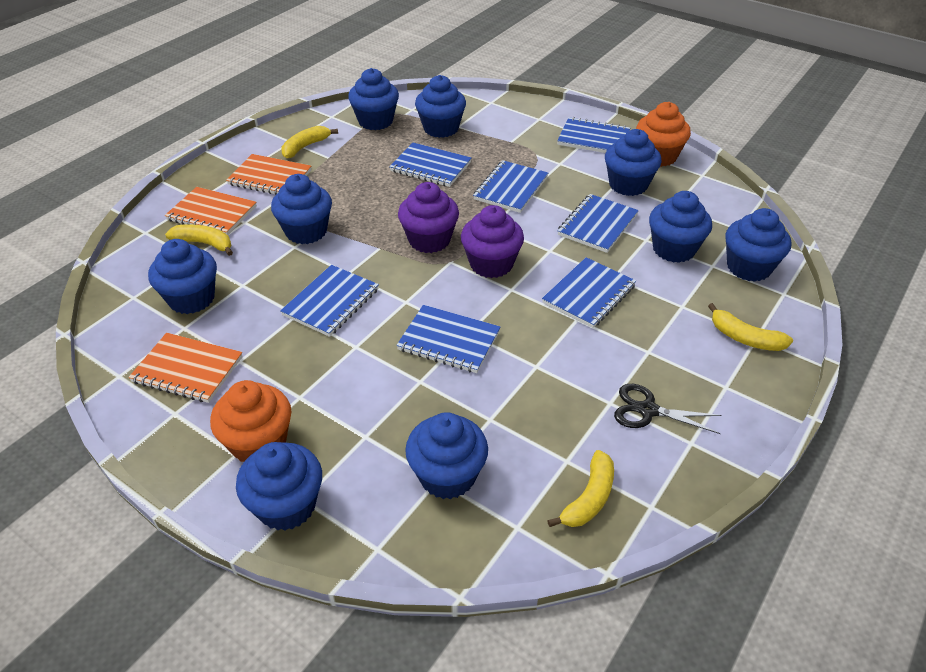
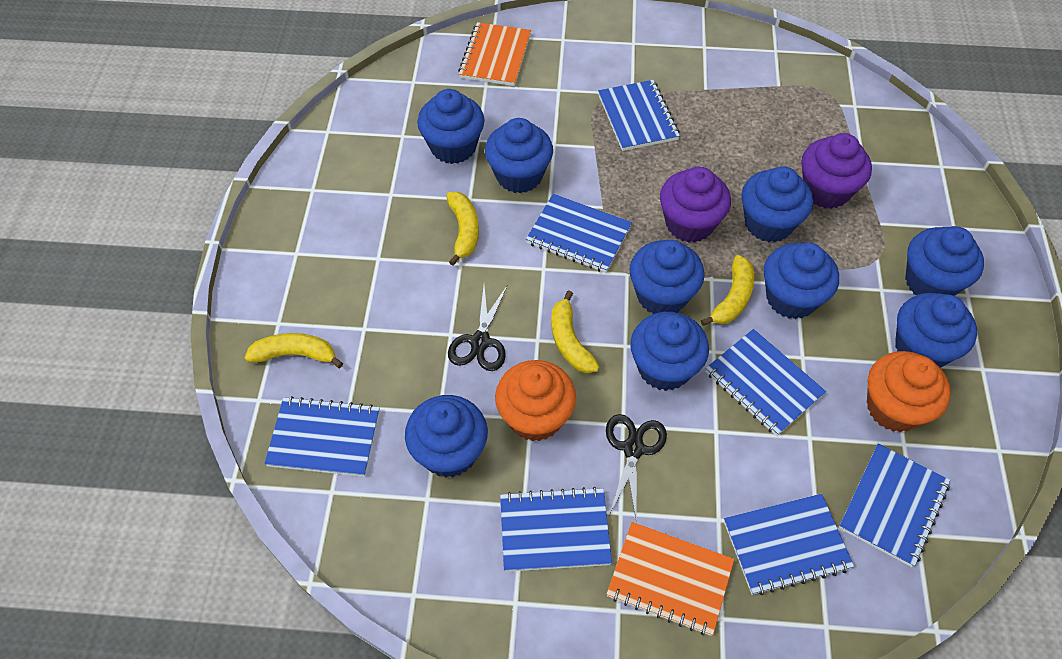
black scissors: 1 -> 2
orange notebook: 3 -> 2

